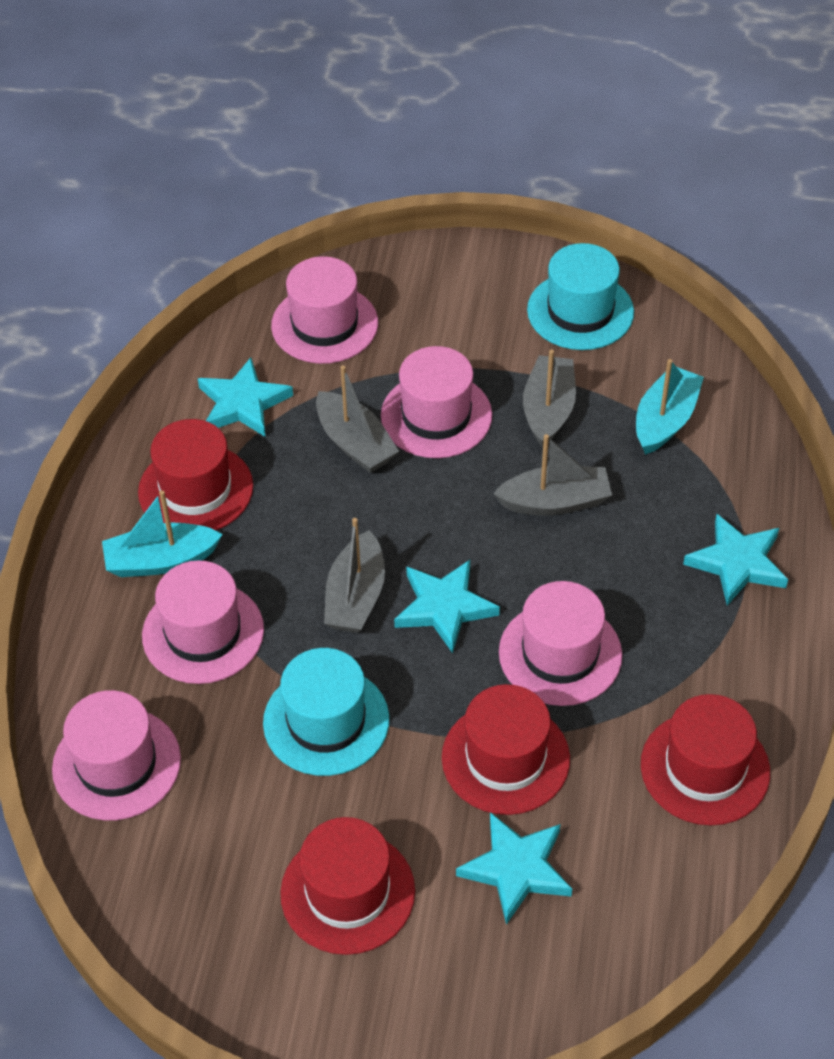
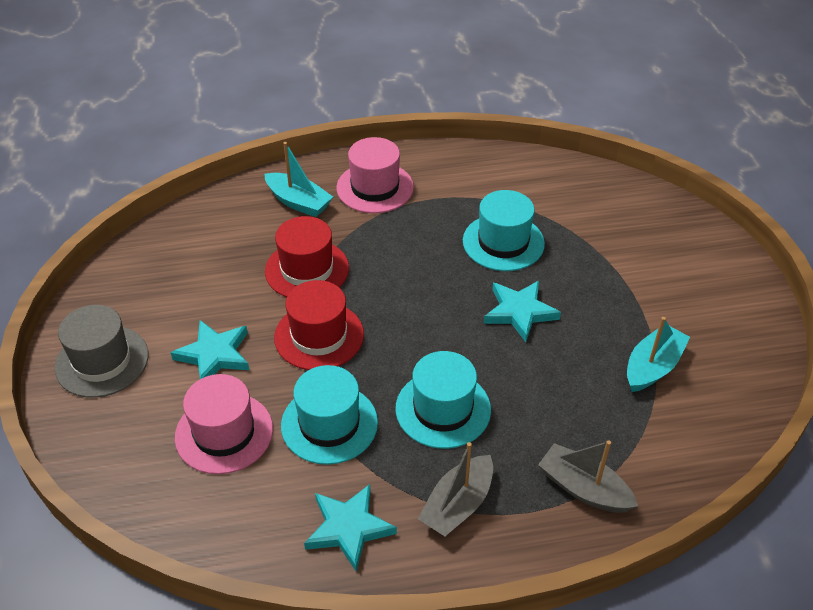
grey boat: 4 -> 2
grey hat: 0 -> 1
pink hat: 5 -> 2
red hat: 4 -> 2
turquoise hat: 2 -> 3
turquoise star: 4 -> 3

